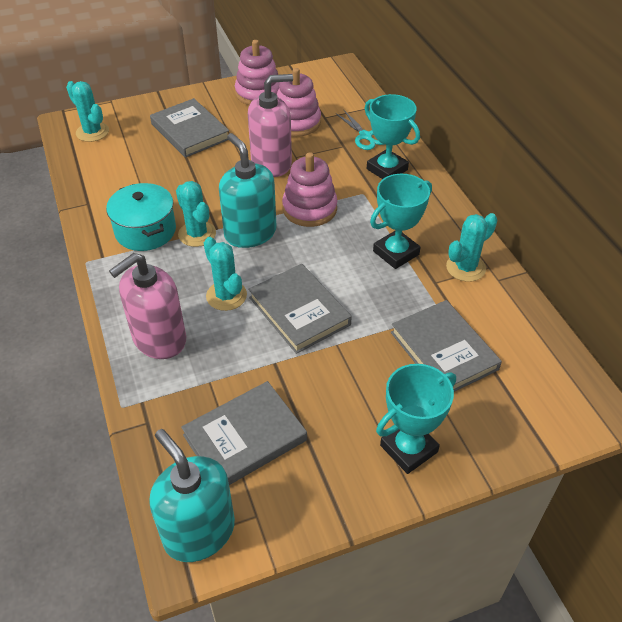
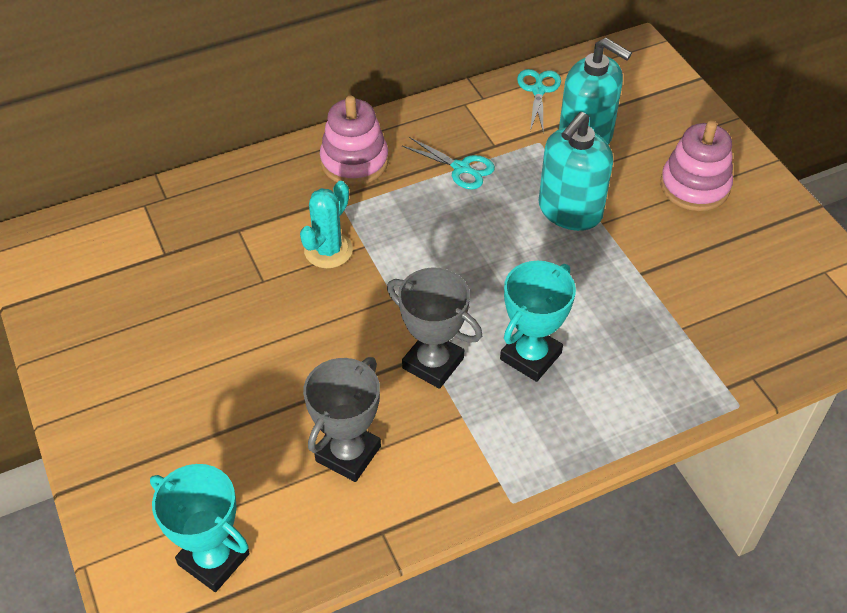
grey book: 4 -> 0
grey trophy: 0 -> 2
pink soap dispenser: 2 -> 0
pink stacking toy: 3 -> 2
turquoise cactus: 4 -> 1
turquoise pot: 1 -> 0
turquoise scissors: 1 -> 2
turquoise trophy: 3 -> 2

